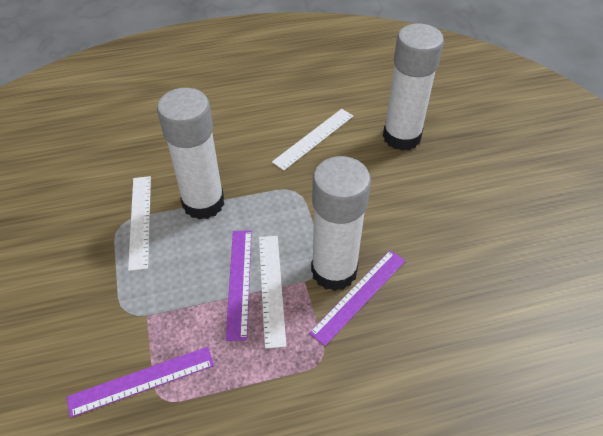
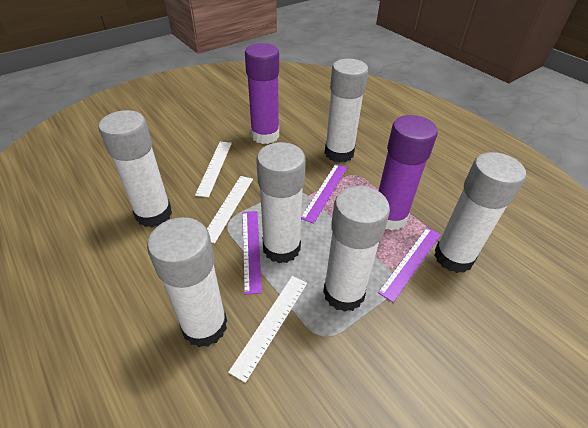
purple glue stick: 0 -> 2
white glue stick: 3 -> 6

